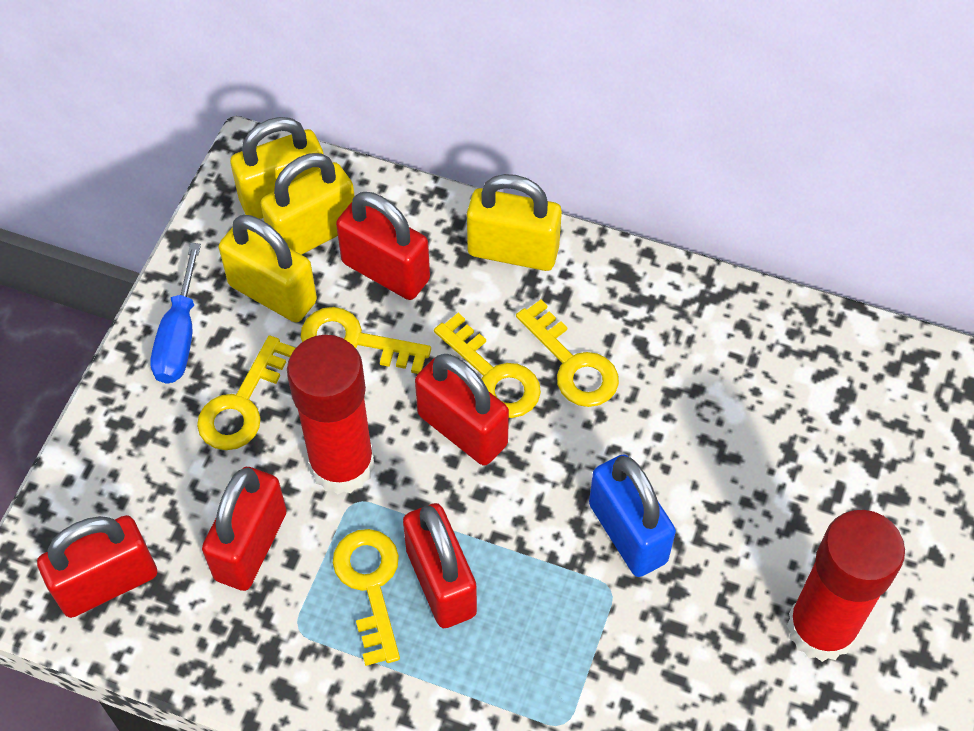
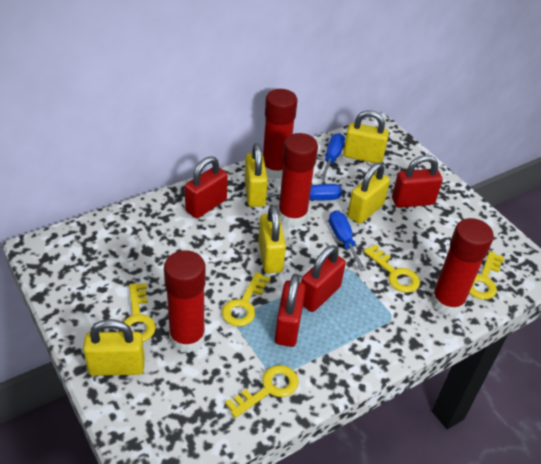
blue padlock: 1 -> 0
blue screwdriver: 1 -> 3
red glue stick: 2 -> 4
red padlock: 5 -> 4
yellow padlock: 4 -> 5

